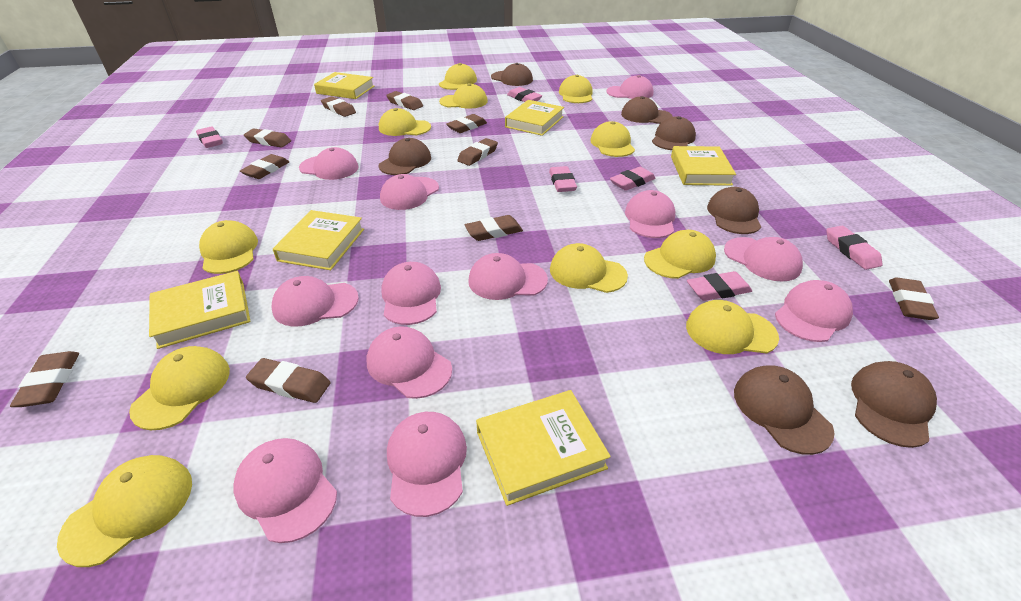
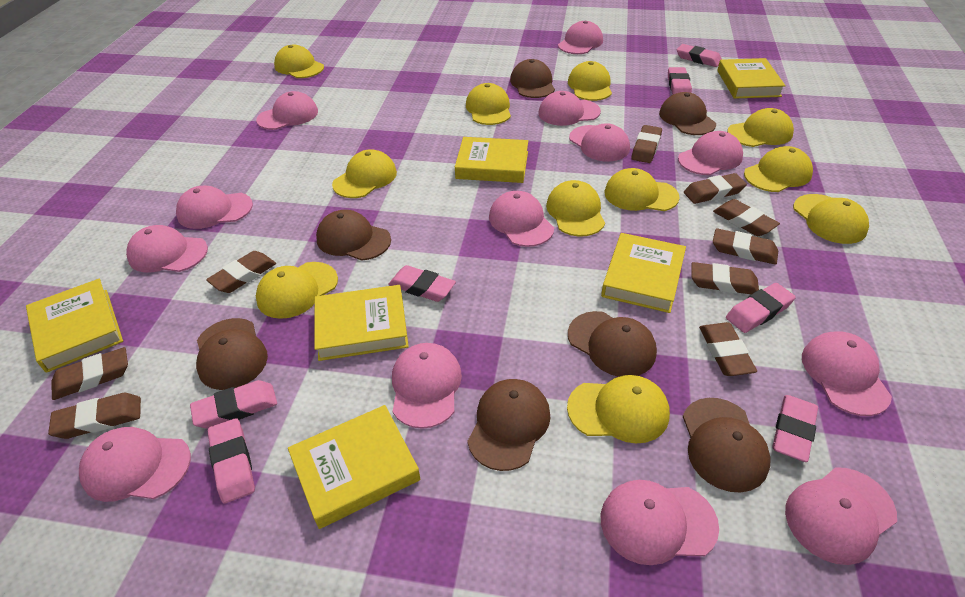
brown eraser: 10 -> 9
pink cap: 12 -> 13
pink eraser: 6 -> 7

